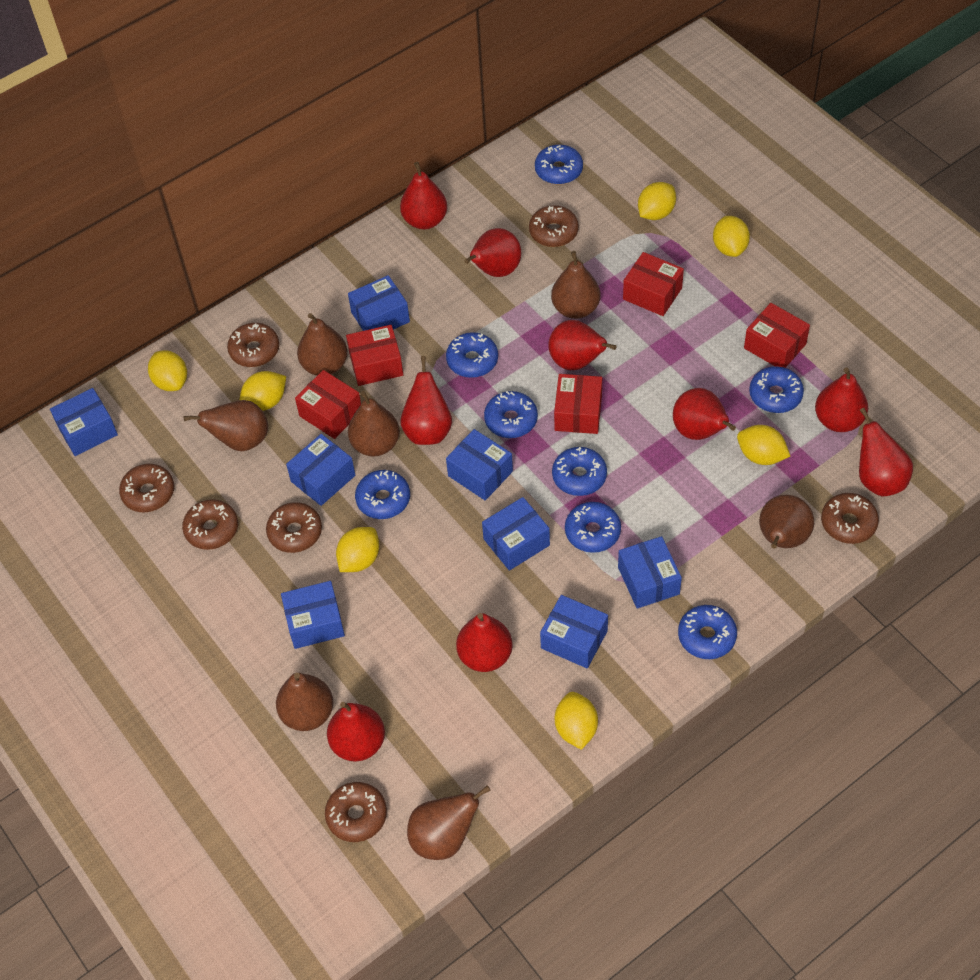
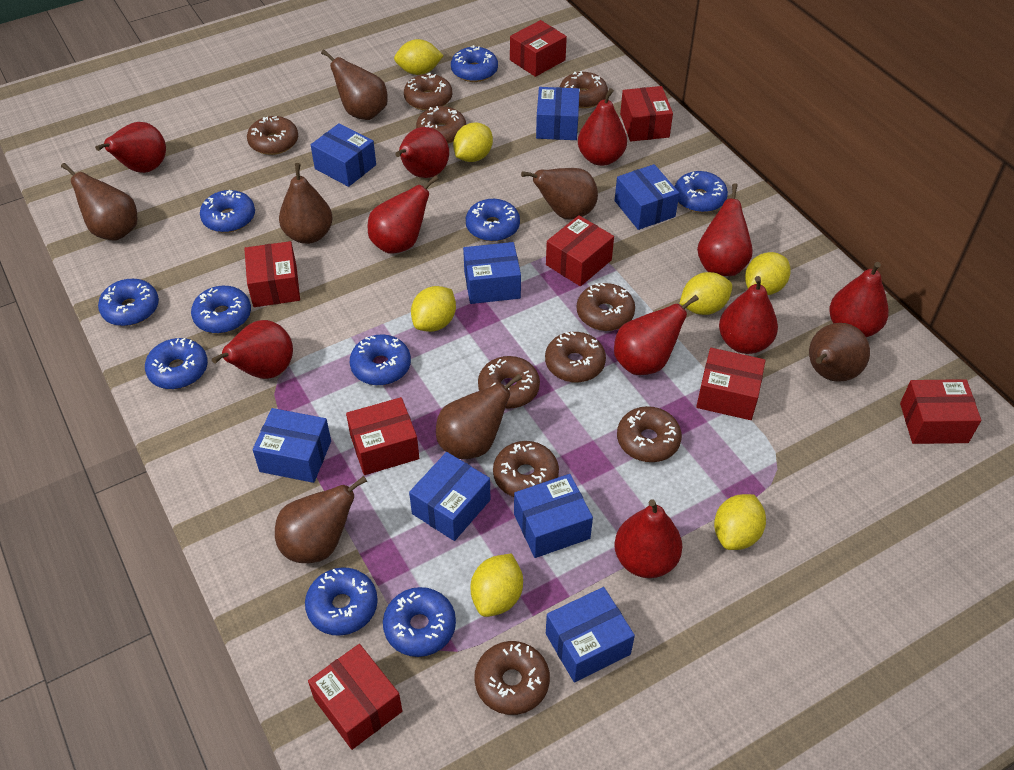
blue donut: 8 -> 10
brown donut: 7 -> 10
red box: 5 -> 8
red pear: 9 -> 10

